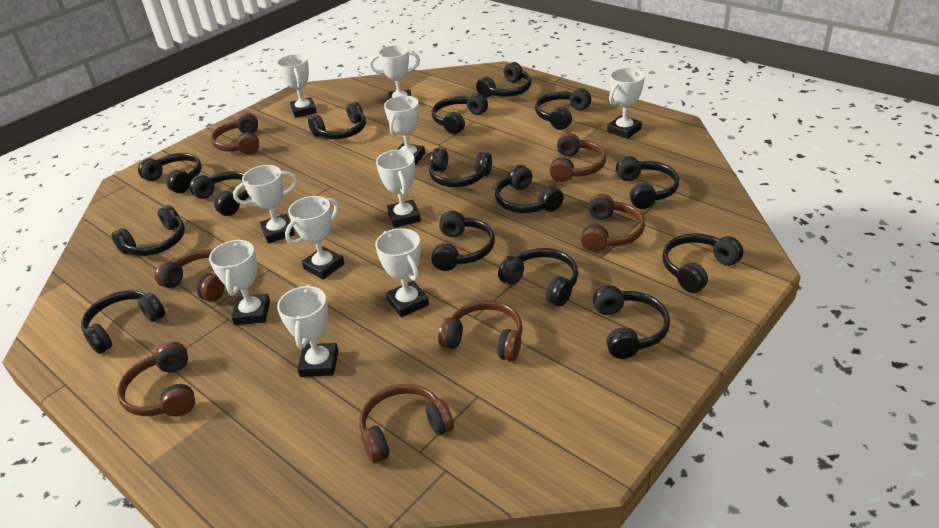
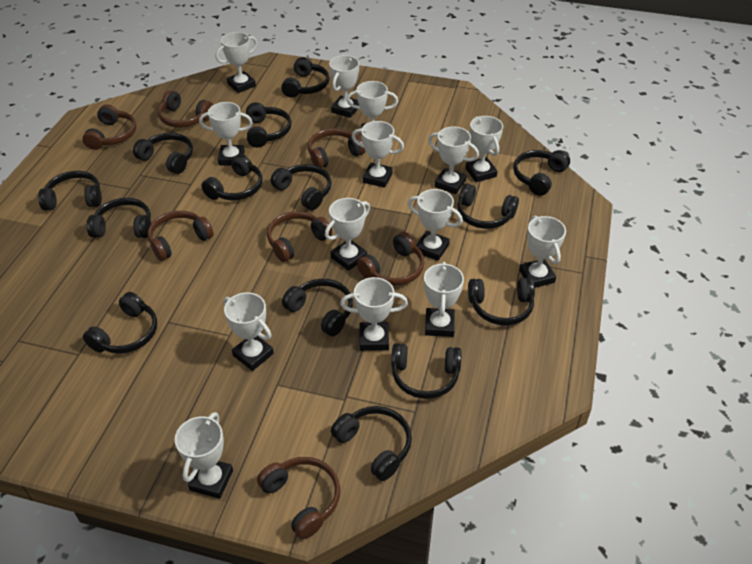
black headphones: 15 -> 14
white trophy: 10 -> 14

